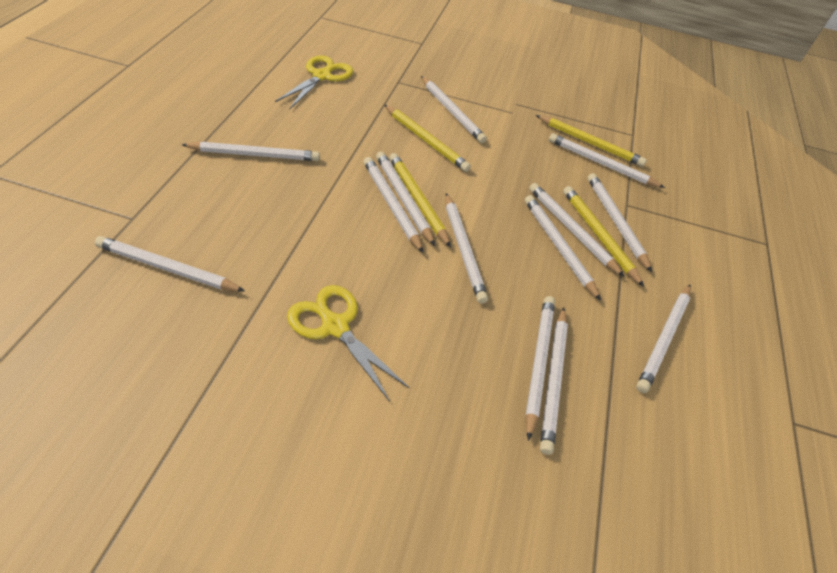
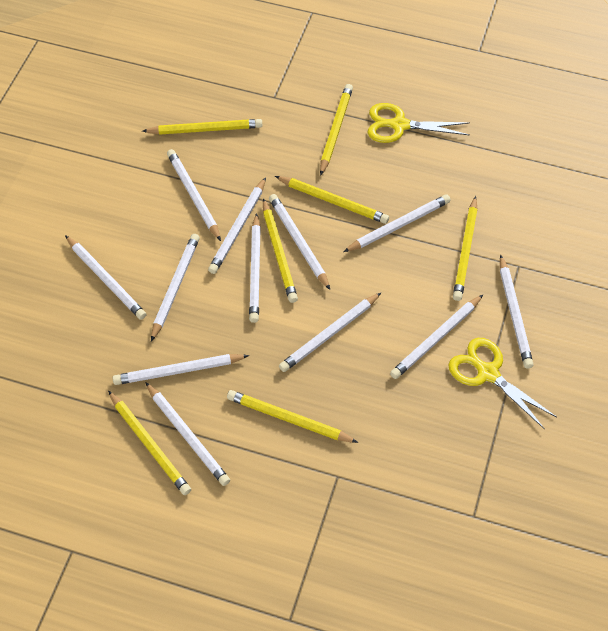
white pencil: 13 -> 12
yellow pencil: 4 -> 7

